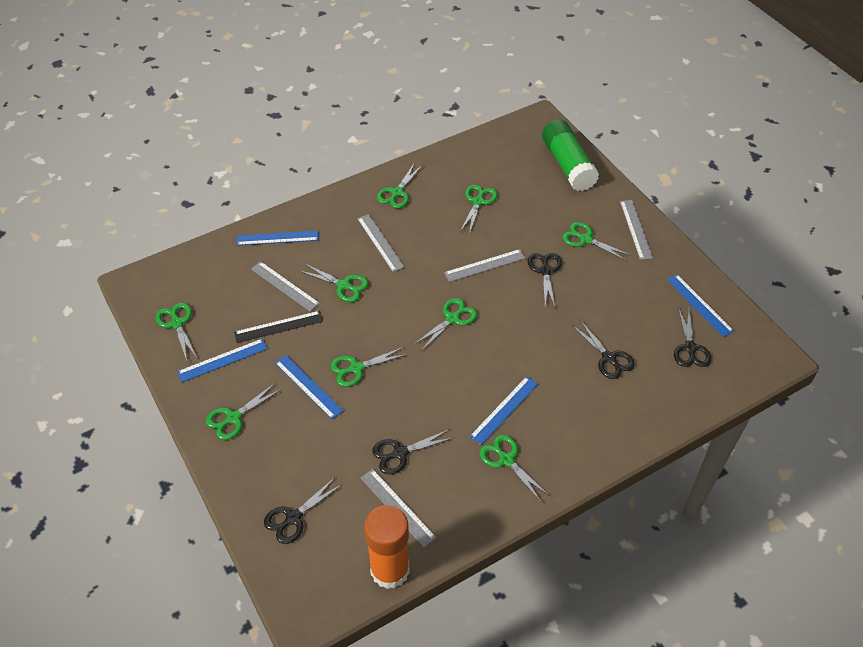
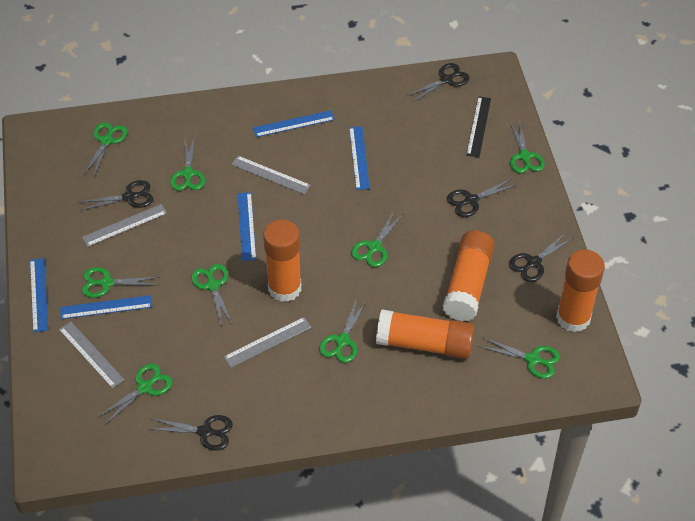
green glue stick: 1 -> 0
grey ruler: 5 -> 4
orange glue stick: 1 -> 4

